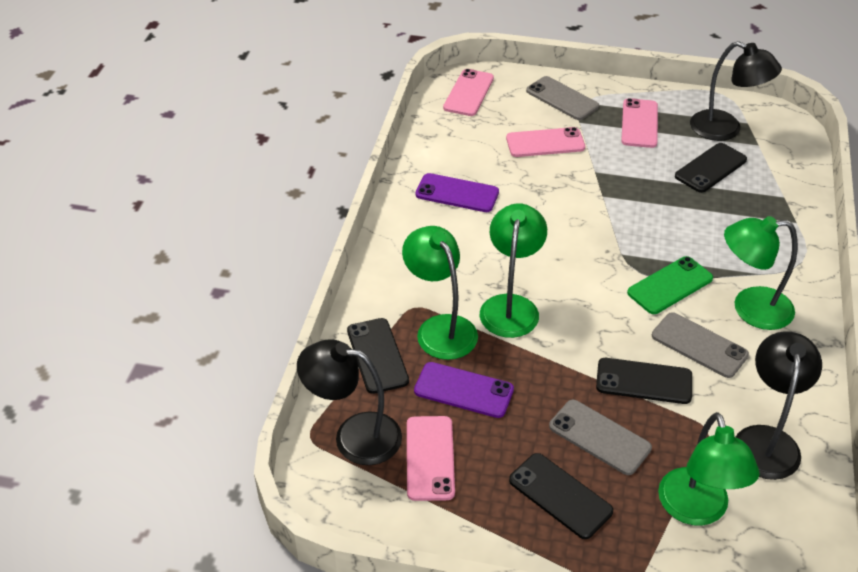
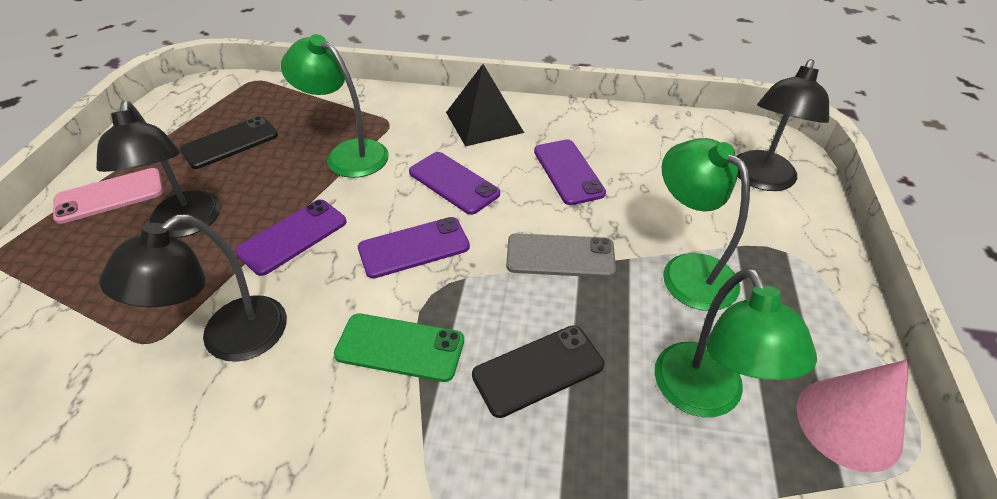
black phone: 4 -> 2
black pyramid: 0 -> 1
green lamp: 4 -> 3
grey phone: 3 -> 1
pink cone: 0 -> 1
pink phone: 4 -> 1
purple phone: 2 -> 4

